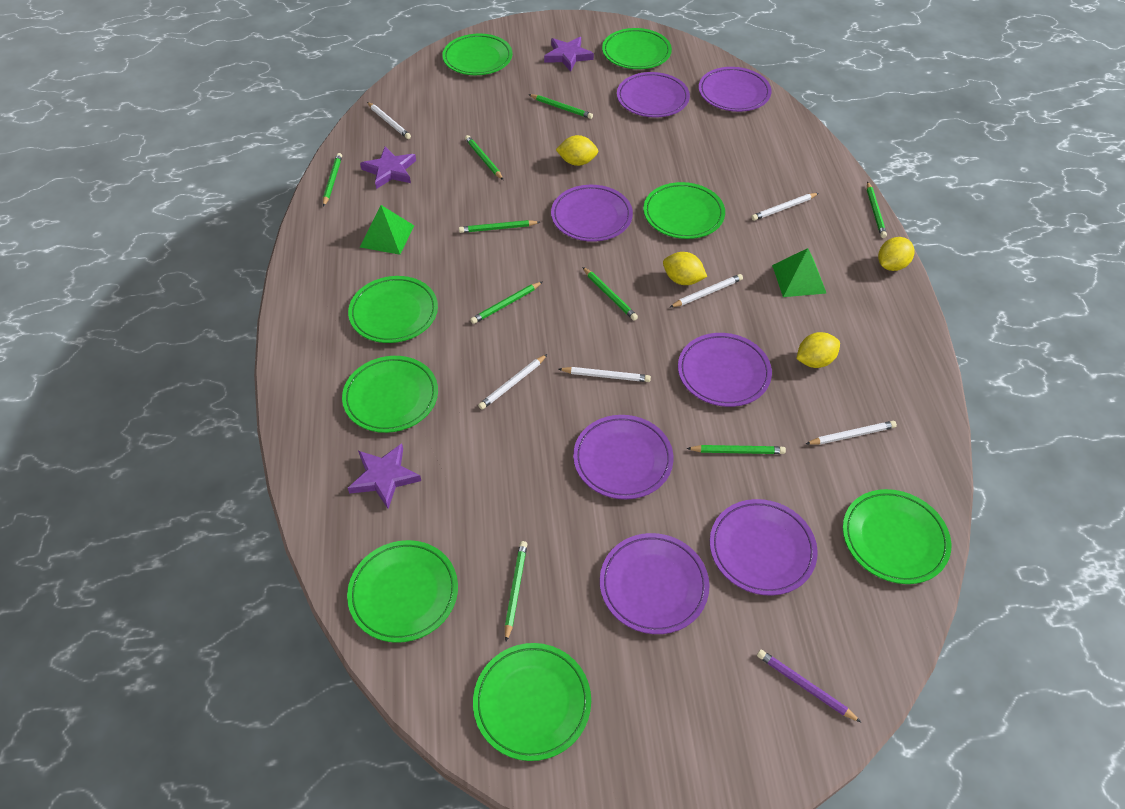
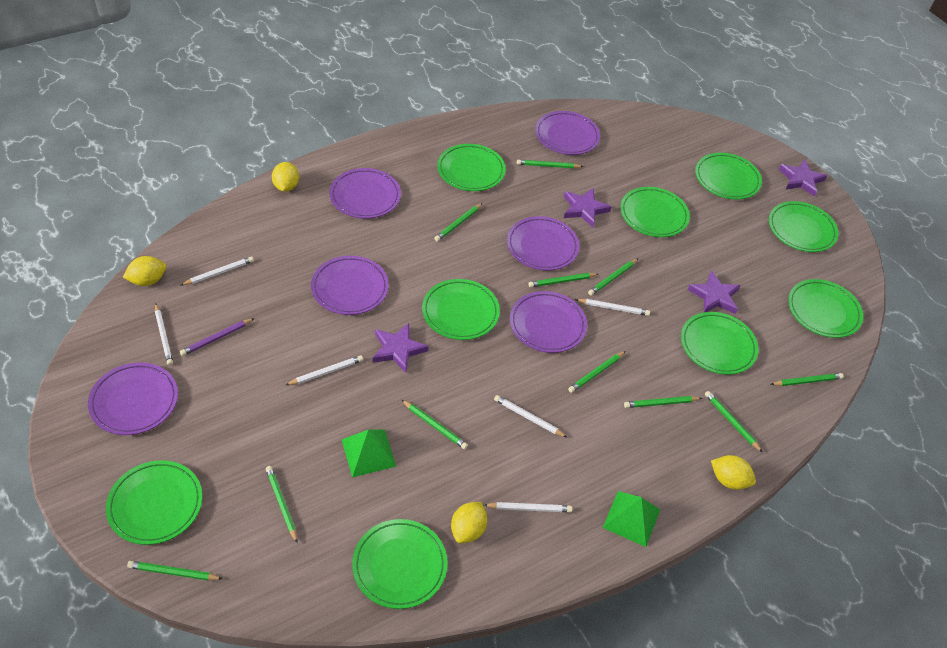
green pencil: 9 -> 11
green plate: 8 -> 9
purple plate: 7 -> 6
purple star: 3 -> 4

